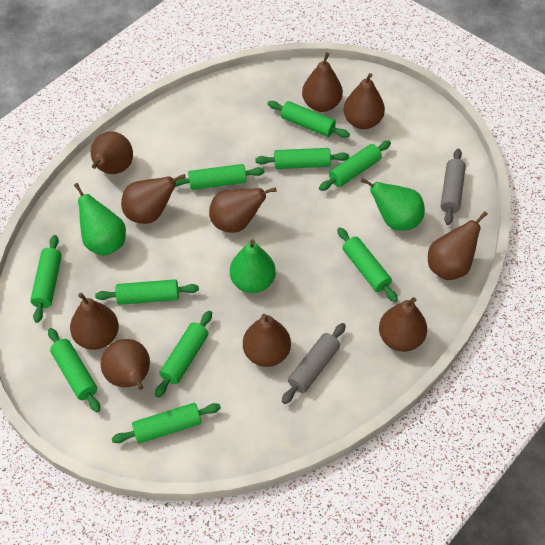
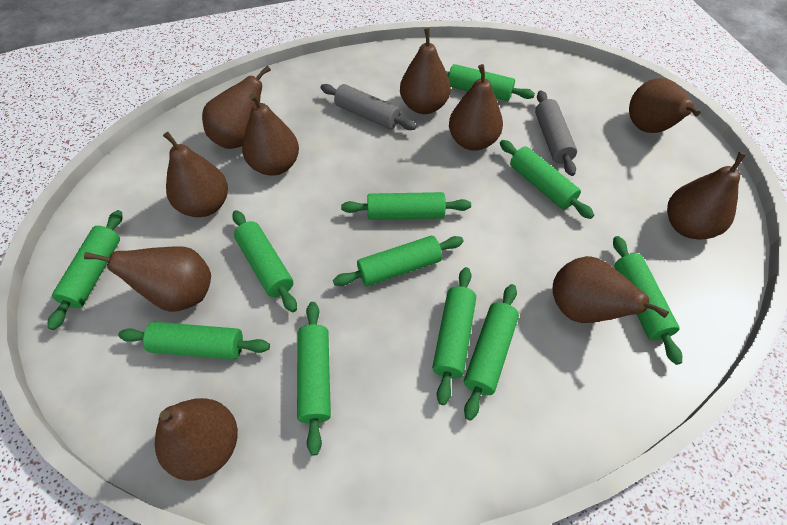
green pear: 3 -> 0
green rolling pin: 10 -> 11

